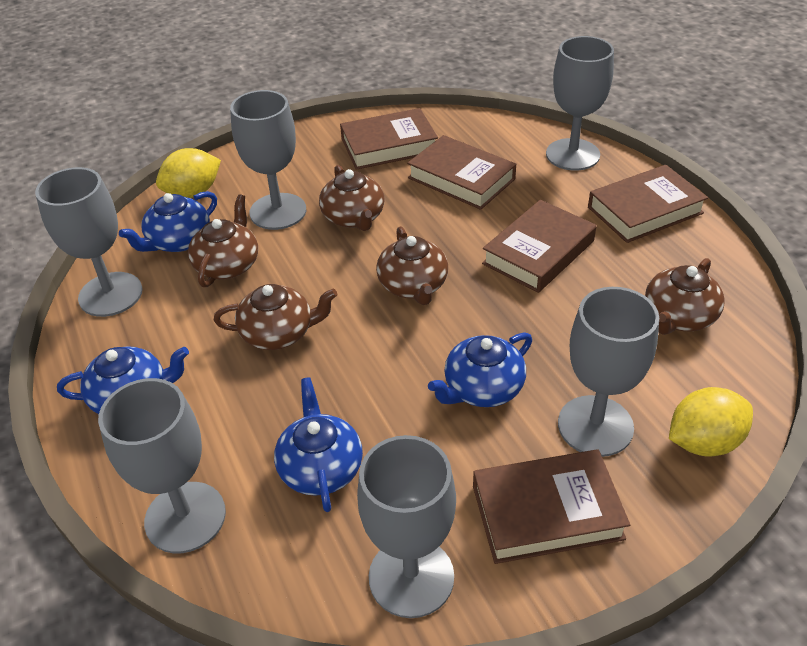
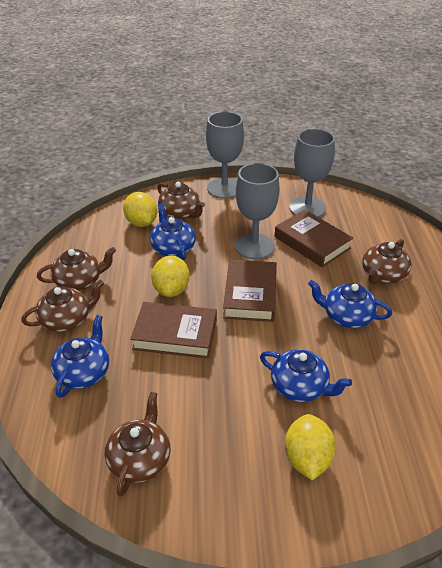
brown book: 5 -> 3
grey goblet: 6 -> 3
yellow lemon: 2 -> 3

